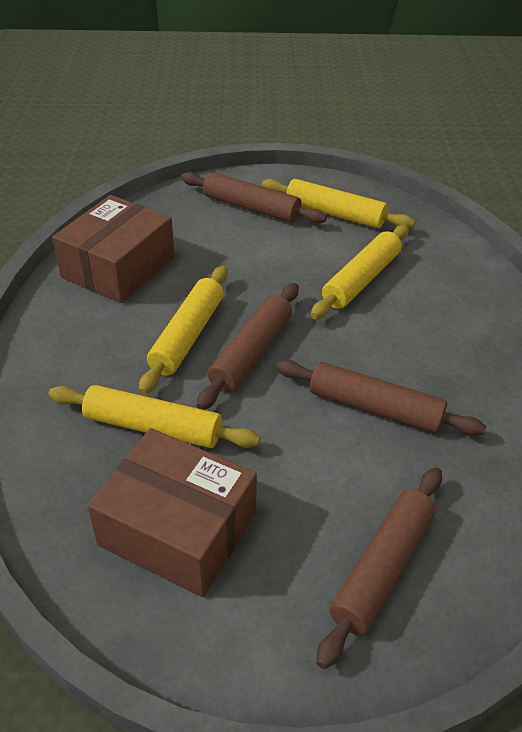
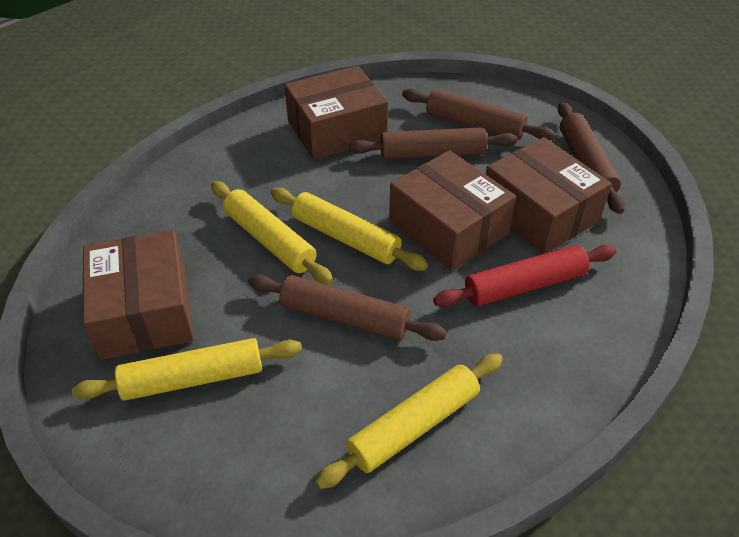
brown box: 2 -> 4
red rolling pin: 0 -> 1

